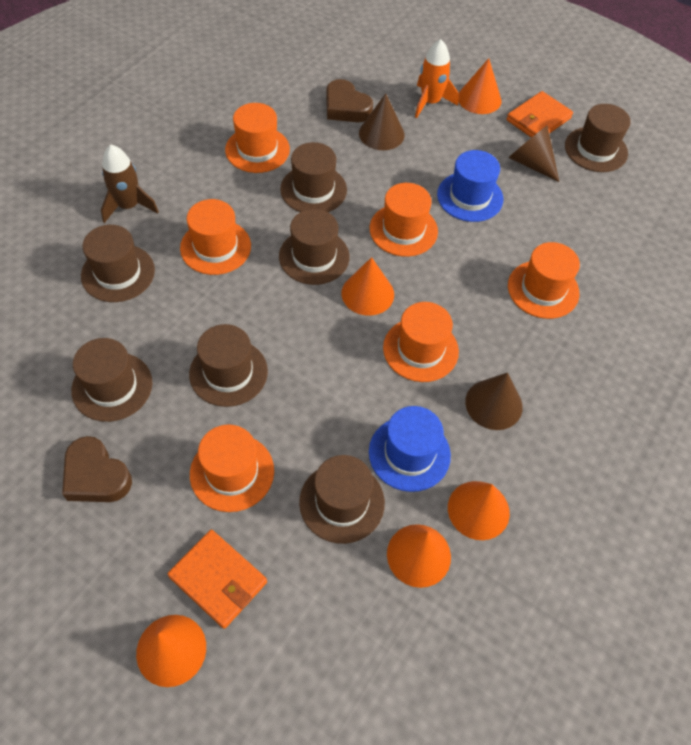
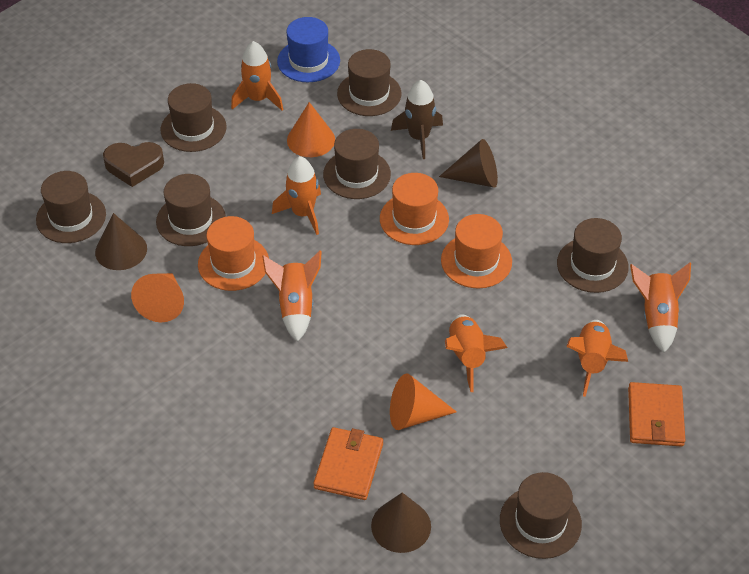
blue hat: 2 -> 1
brown heart: 2 -> 1
orange cone: 5 -> 3
orange hat: 6 -> 3
orange rocket: 1 -> 6

